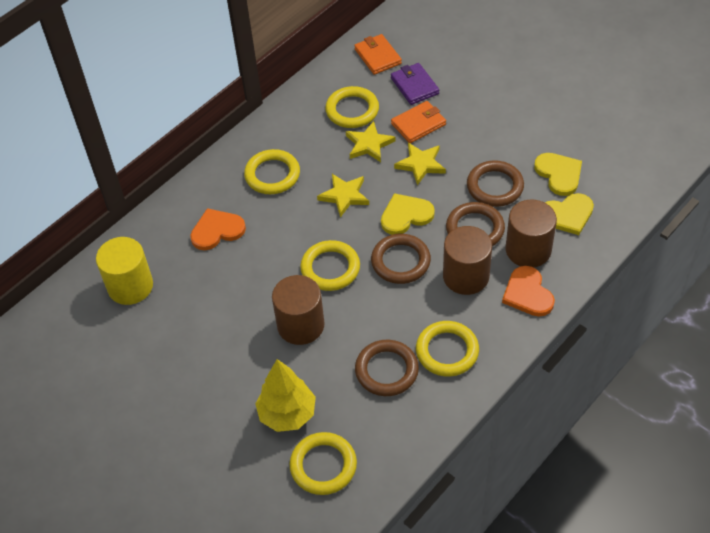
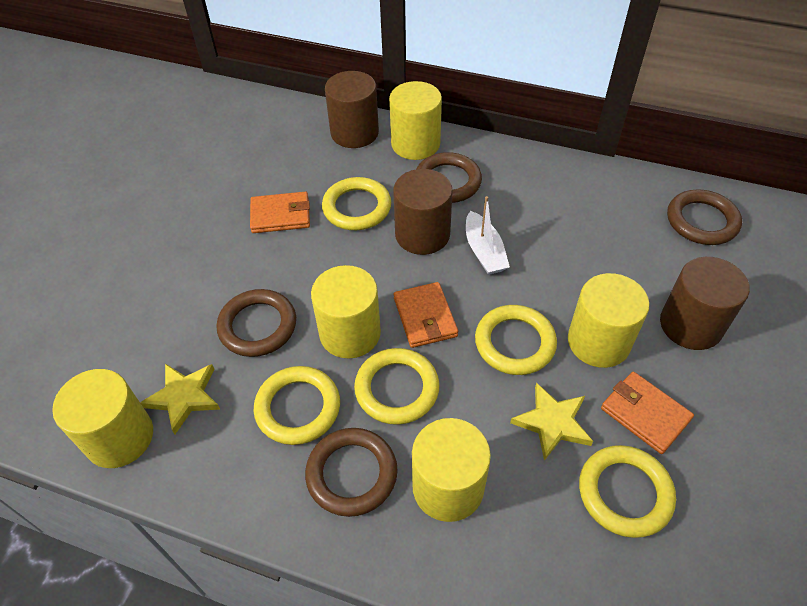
orange heart: 2 -> 0
orange wallet: 2 -> 3
purple wallet: 1 -> 0
white boat: 0 -> 1
yellow cylinder: 1 -> 5
yellow heart: 3 -> 0
yellow star: 3 -> 2
yellow tree: 1 -> 0

